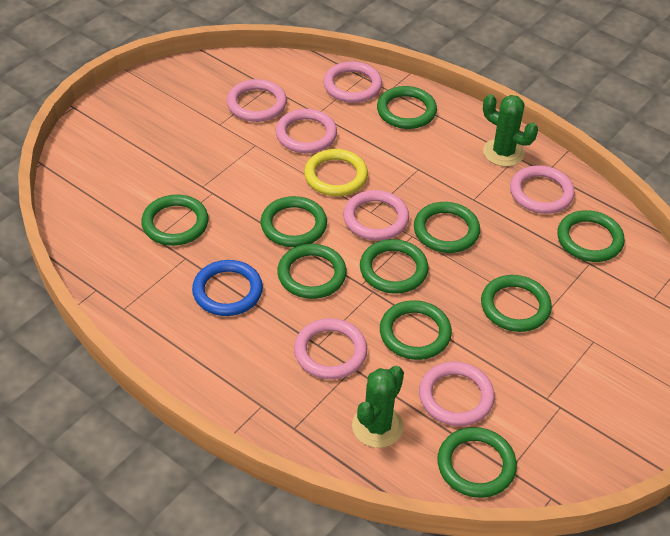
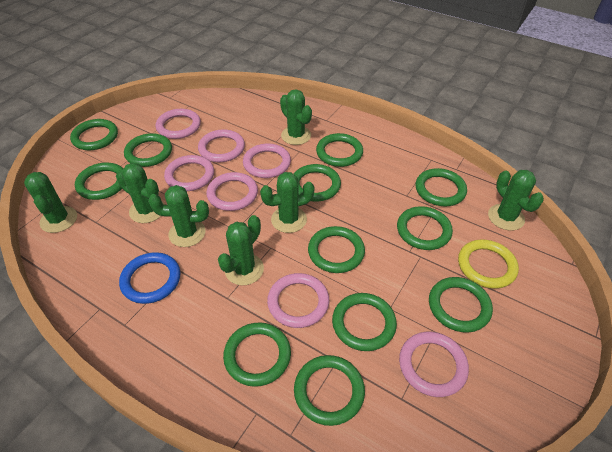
green cactus: 2 -> 7
green ring: 10 -> 12

